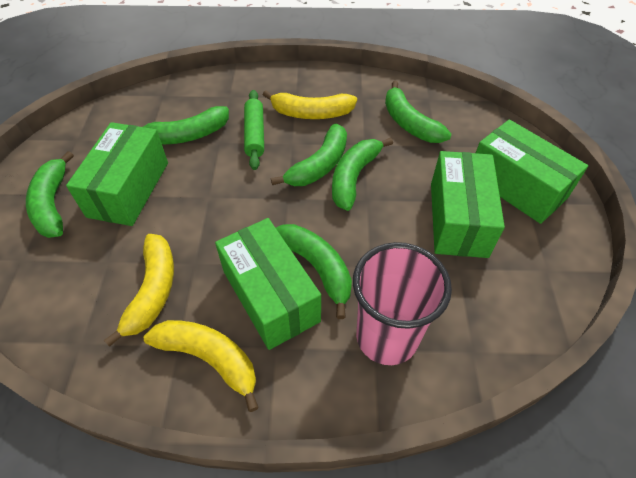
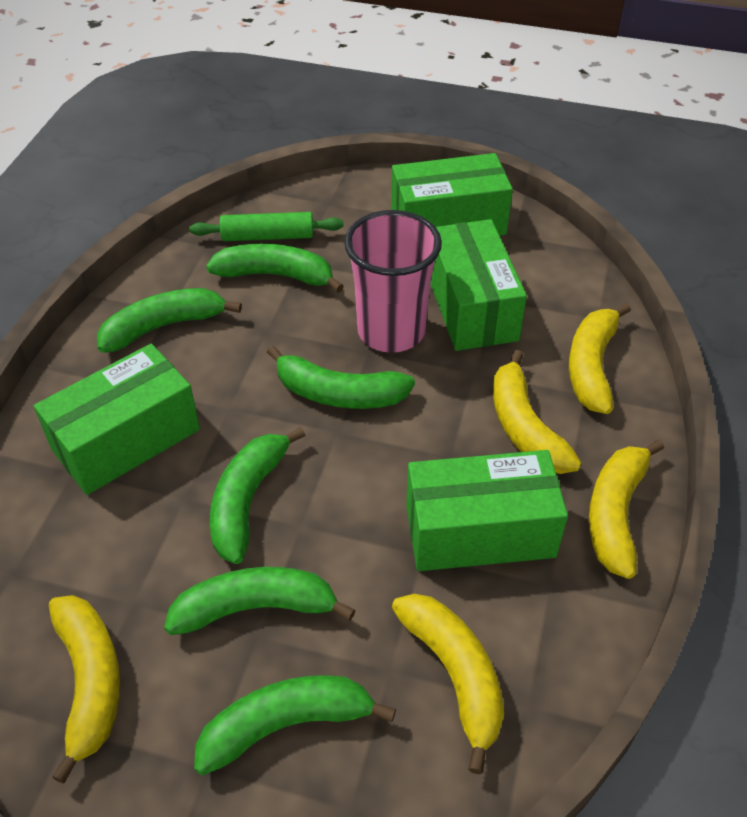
yellow banana: 3 -> 5

